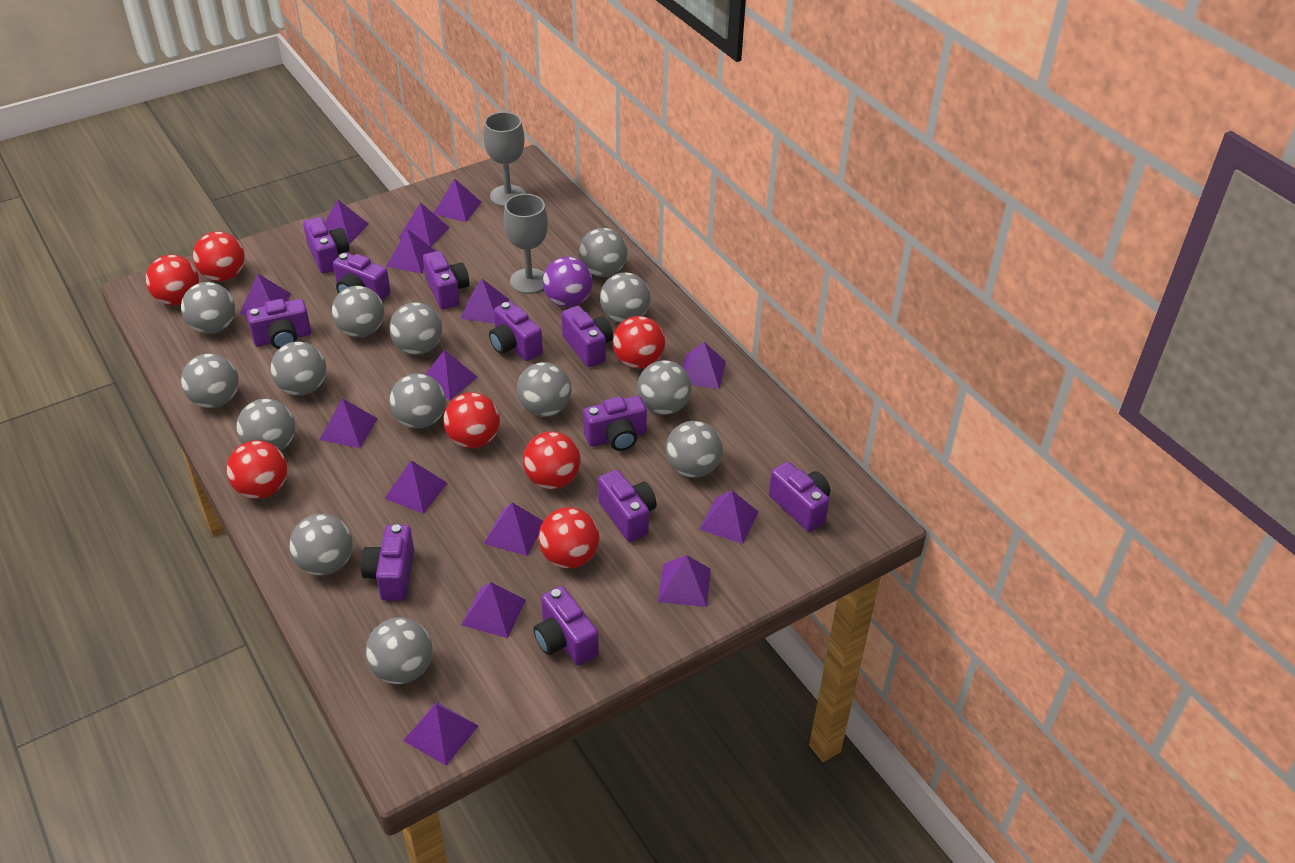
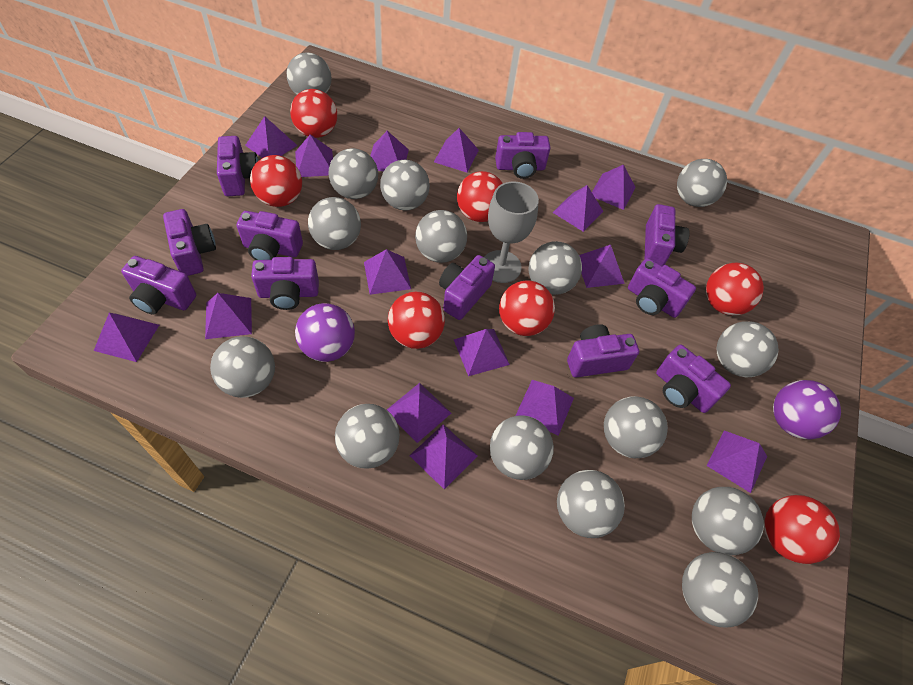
grey ball: 14 -> 15
grey goblet: 2 -> 1
purple ball: 1 -> 2

